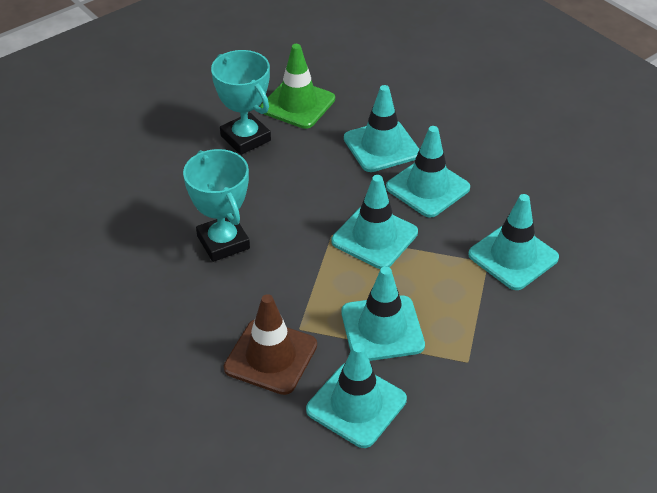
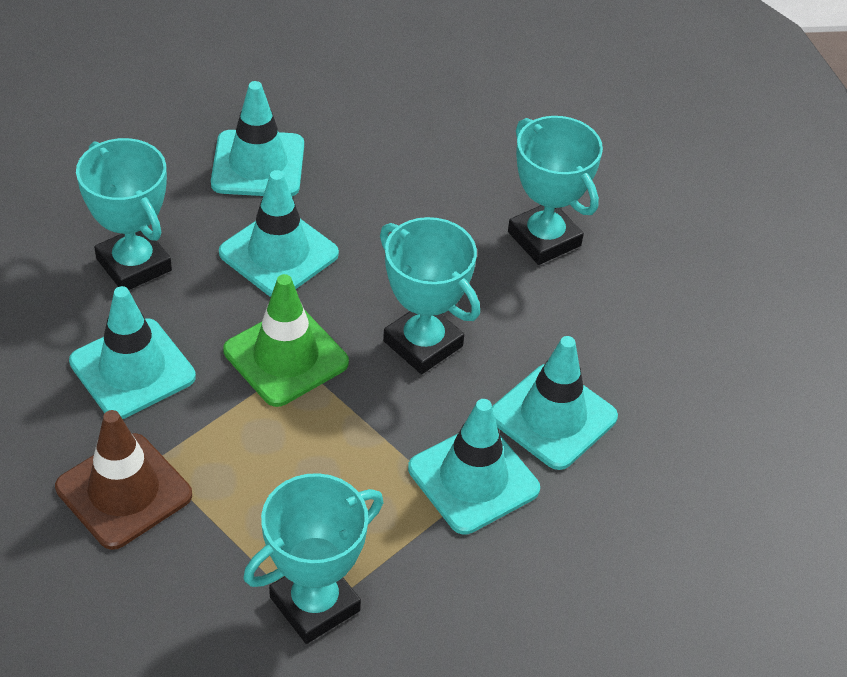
turquoise traffic cone: 6 -> 5
turquoise trophy: 2 -> 4

